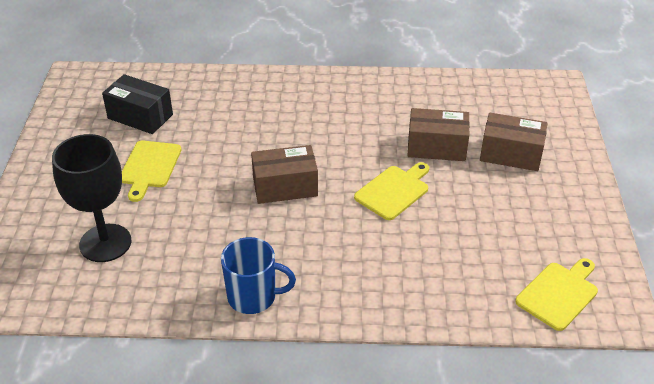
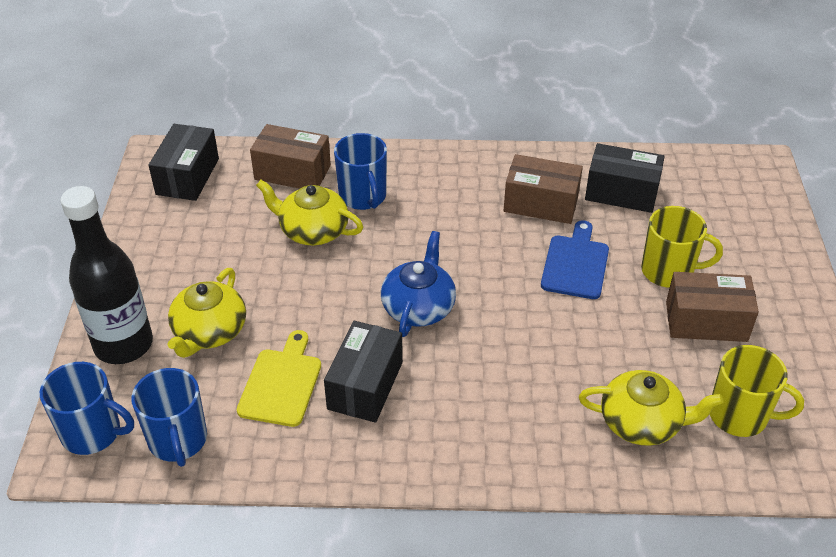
black bottle: 0 -> 1
black box: 1 -> 3
black goblet: 1 -> 0
blue cutting board: 0 -> 1
blue mug: 1 -> 3
blue teapot: 0 -> 1
yellow cutting board: 3 -> 1
yellow mug: 0 -> 2
yellow teapot: 0 -> 3

